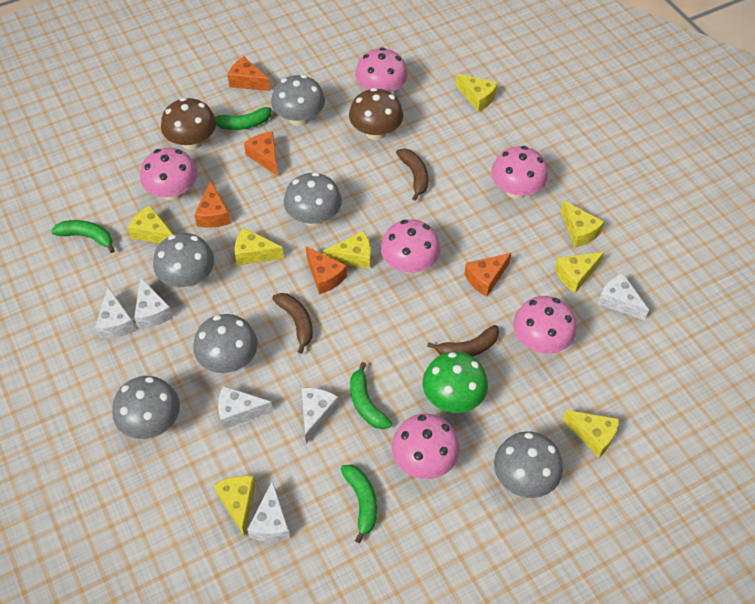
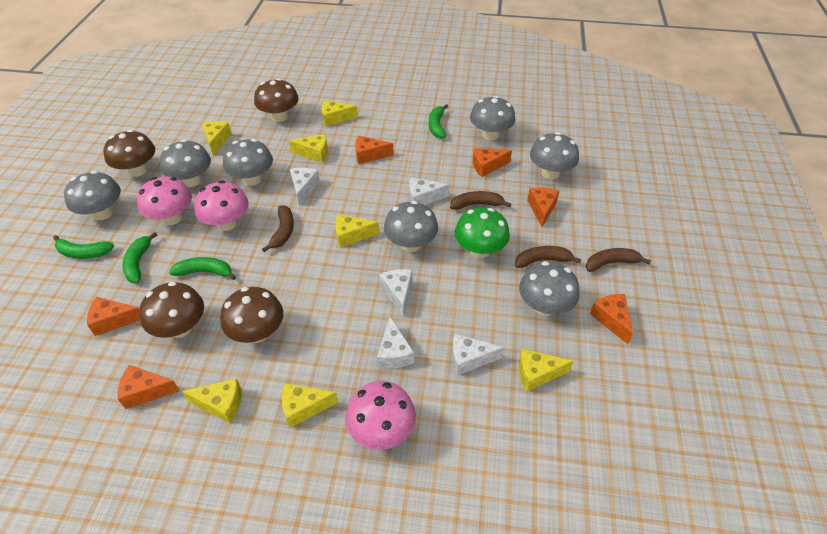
brown banana: 3 -> 4
brown mushroom: 2 -> 4
grey mushroom: 6 -> 7
orange cheese: 5 -> 6
pink mushroom: 6 -> 3
white cheese: 6 -> 5
yellow cheese: 8 -> 7

